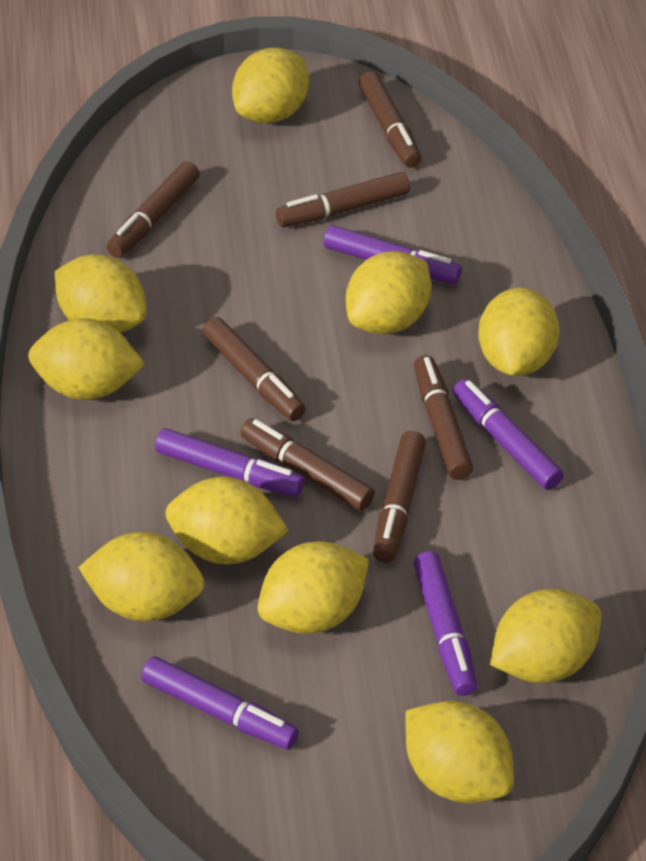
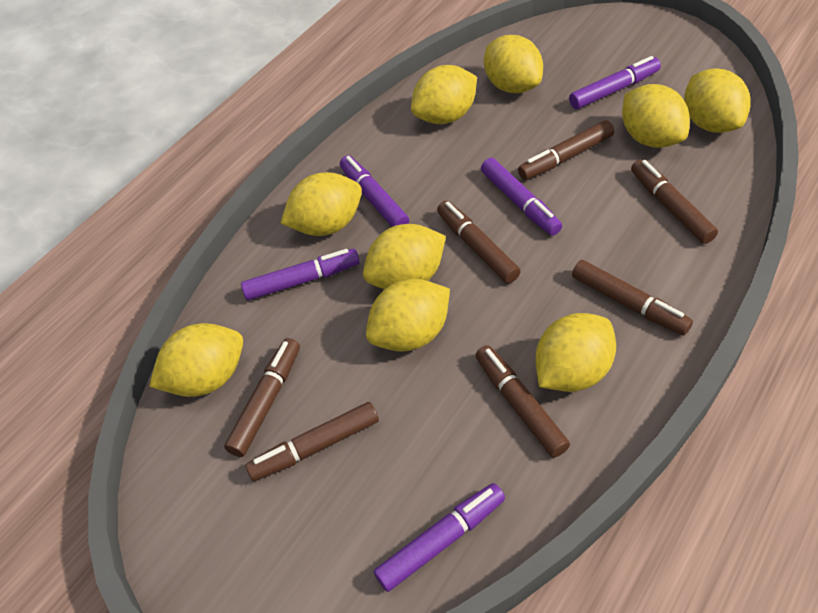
yellow lemon: 10 -> 9

